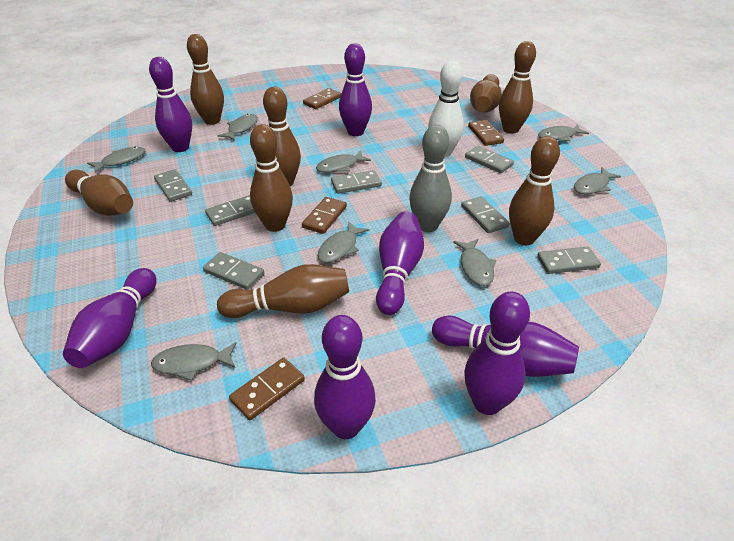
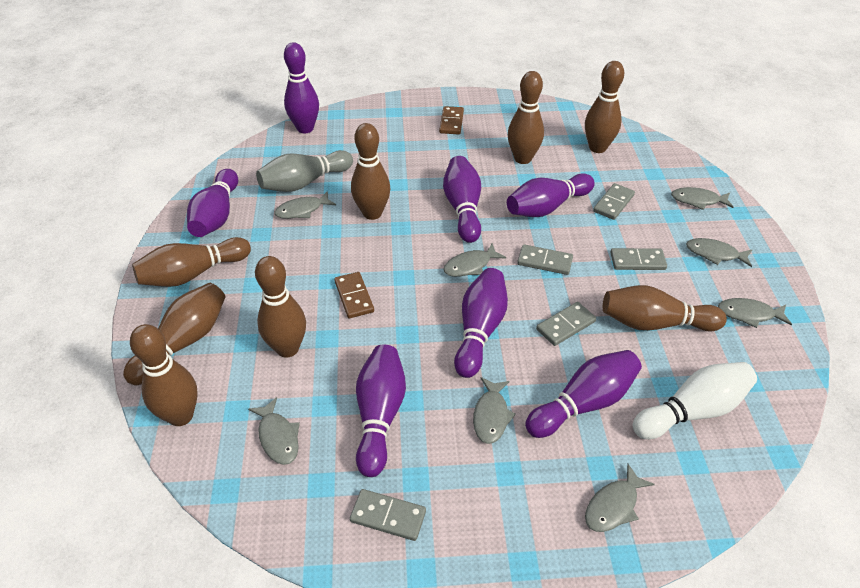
brown domino: 4 -> 2
grey domino: 7 -> 5

